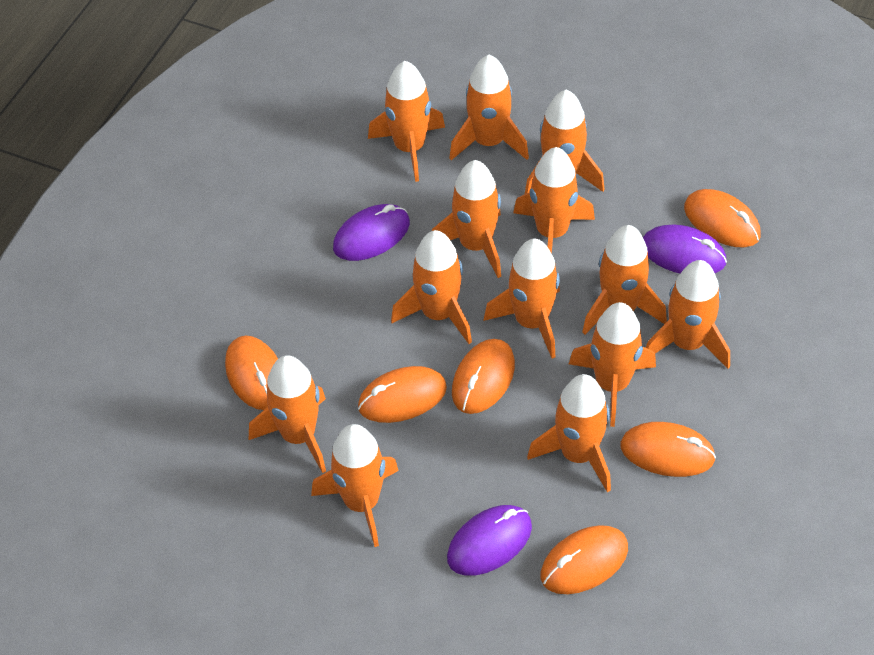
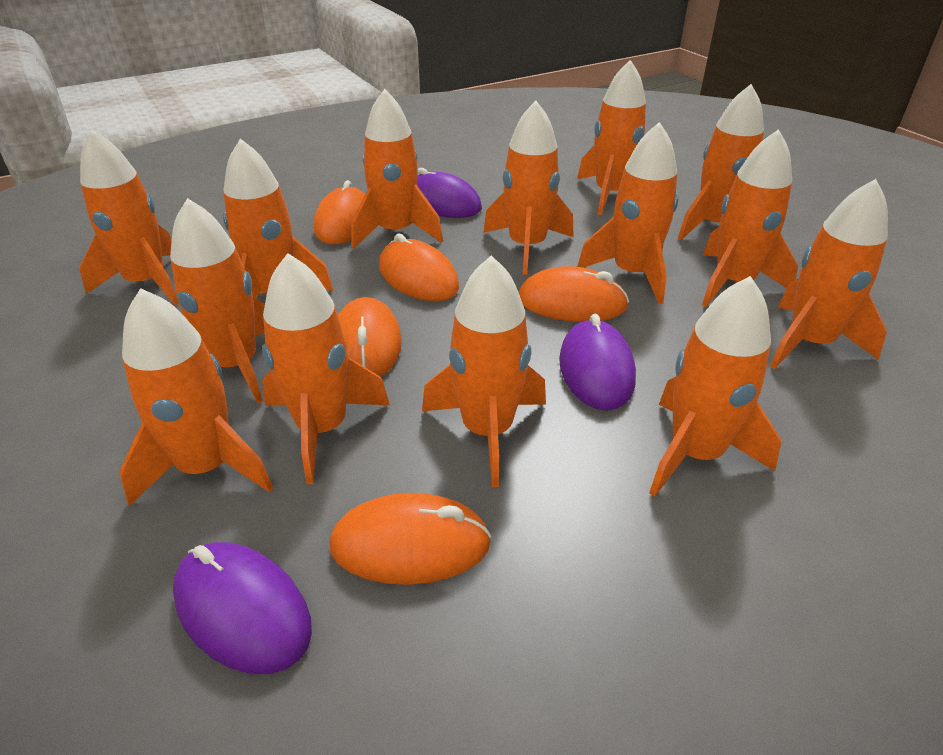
orange mouse: 6 -> 5
orange rocket: 13 -> 14

